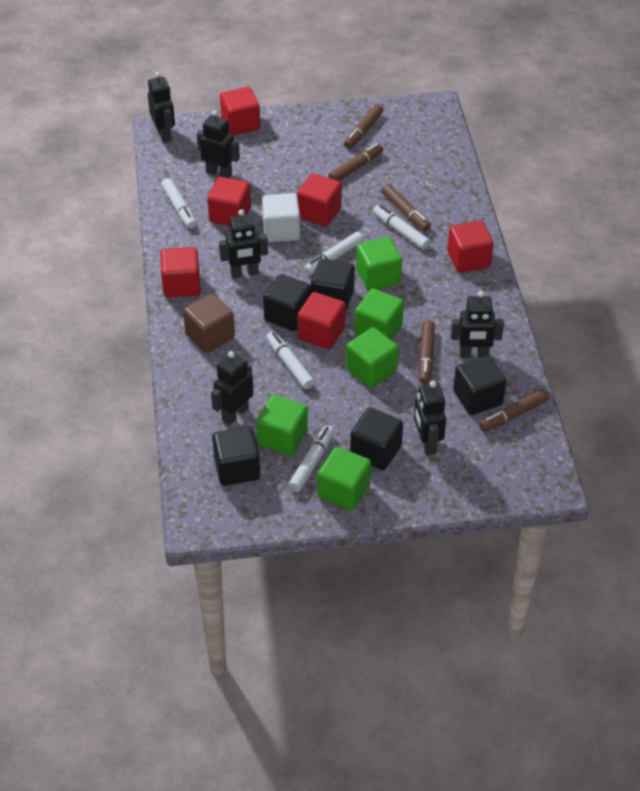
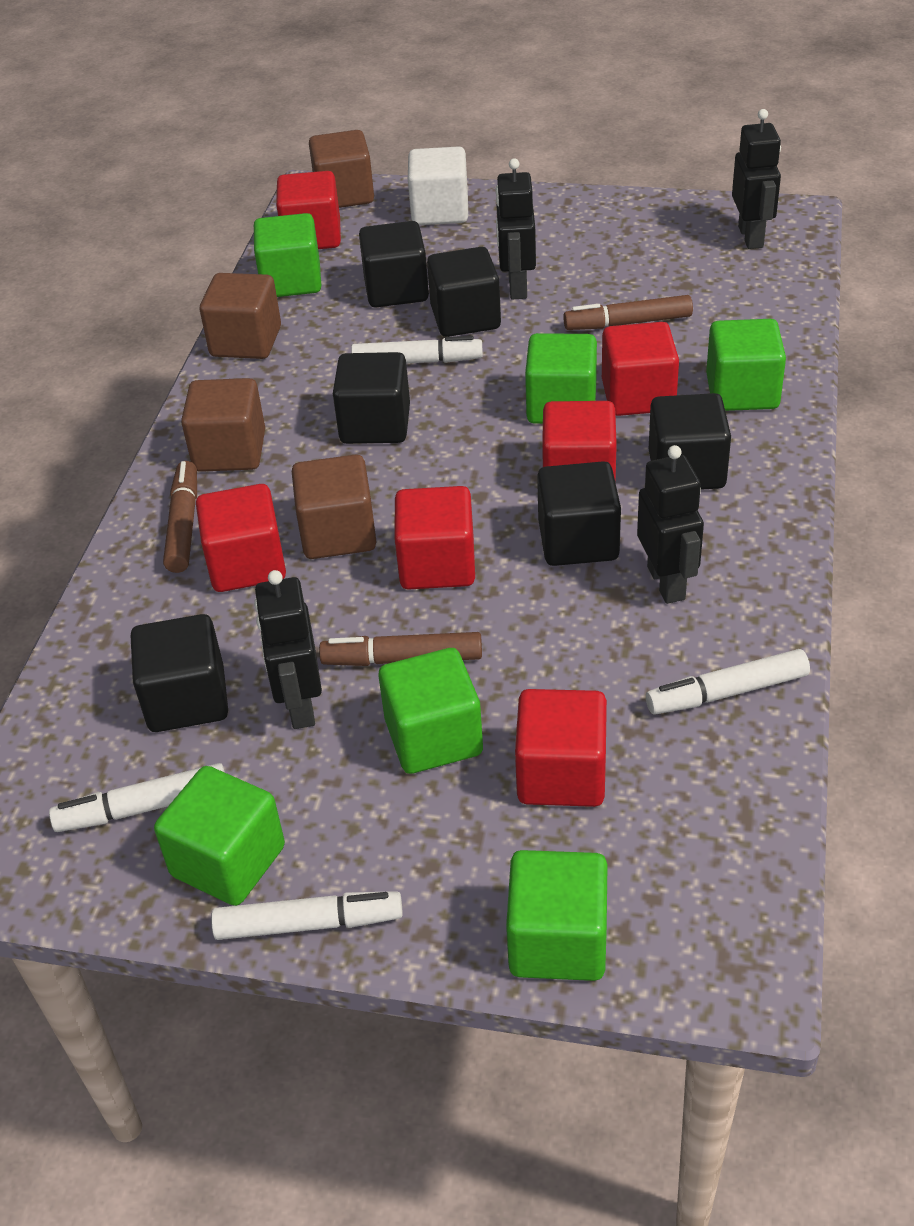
black cube: 5 -> 6
black robot: 6 -> 4
brown cube: 1 -> 4
brown marker: 5 -> 3
green cube: 5 -> 6
white marker: 5 -> 4

